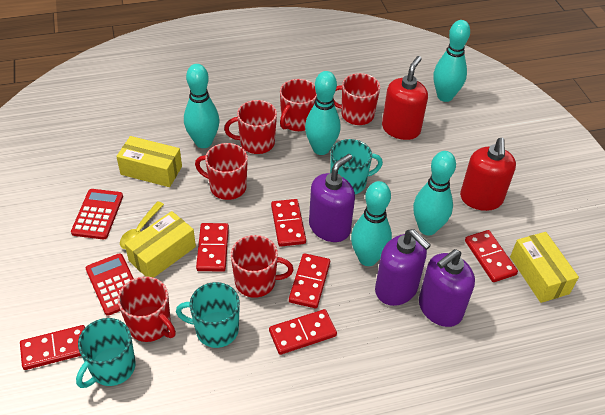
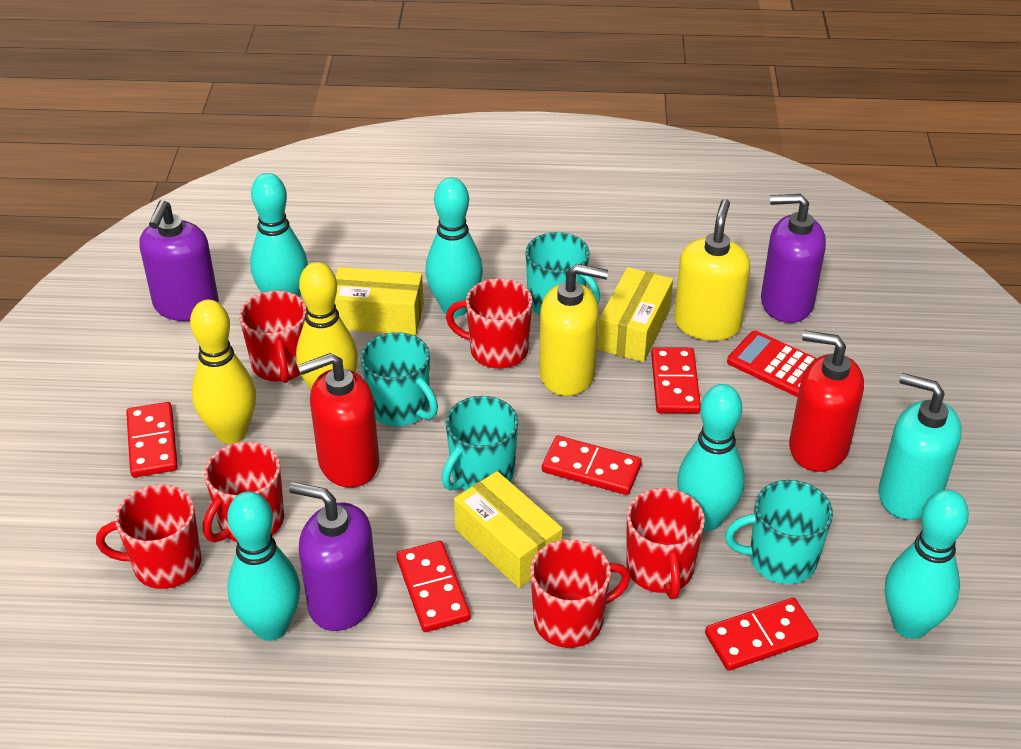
red calculator: 2 -> 1
red domino: 6 -> 5
turquoise mug: 3 -> 4
turquoise soap dispenser: 0 -> 1
yellow bowling pin: 0 -> 2
yellow soap dispenser: 0 -> 2
yellow spoon: 1 -> 0

